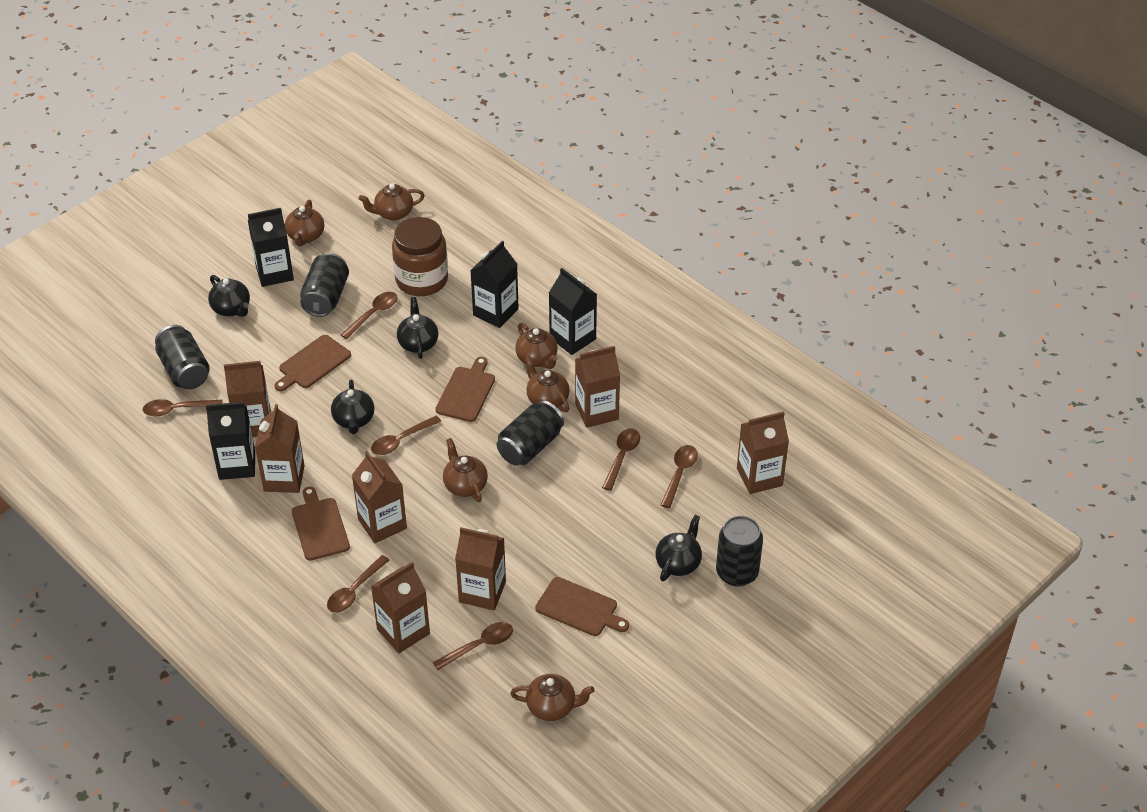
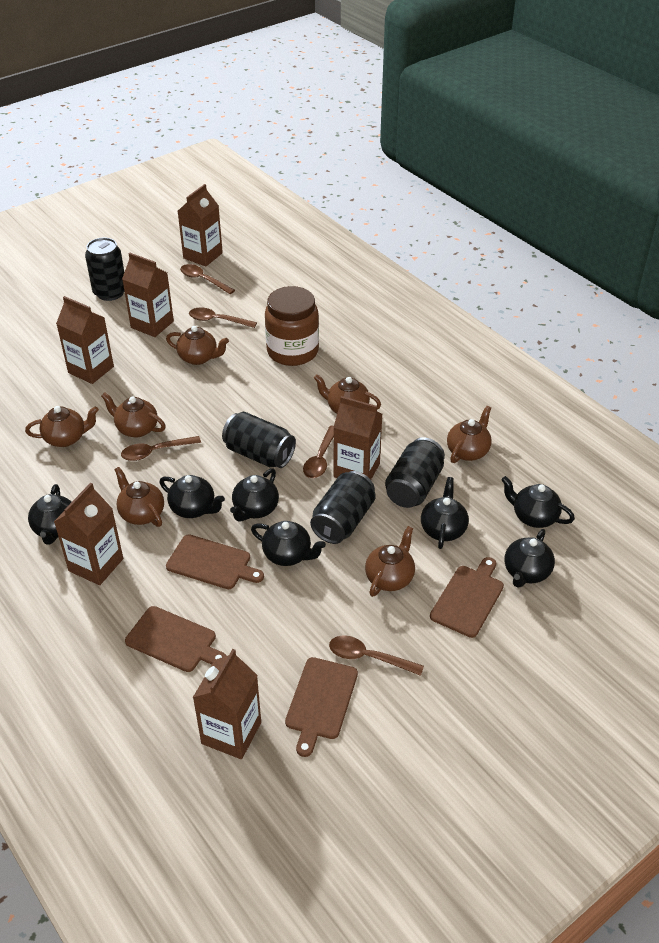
black carton: 4 -> 0
black teapot: 4 -> 7
brown carton: 7 -> 6
brown spoon: 7 -> 5
brown teapot: 6 -> 7

